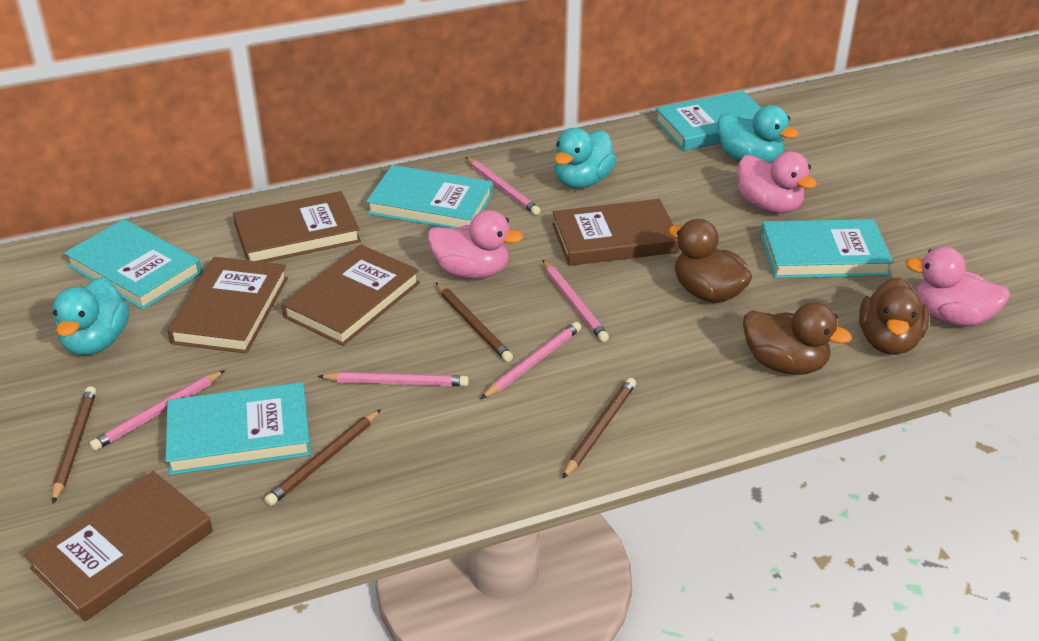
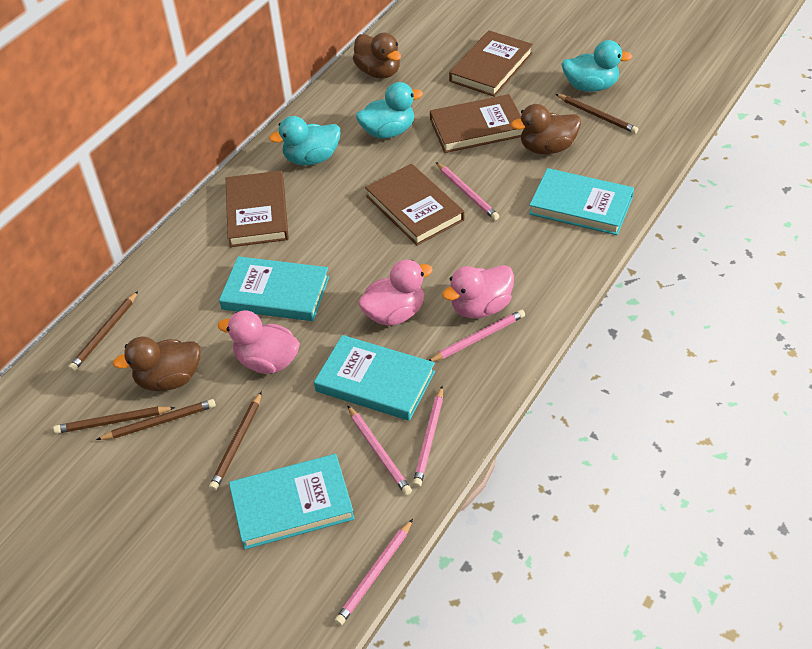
brown book: 5 -> 4
brown pencil: 4 -> 5
turquoise book: 5 -> 4

